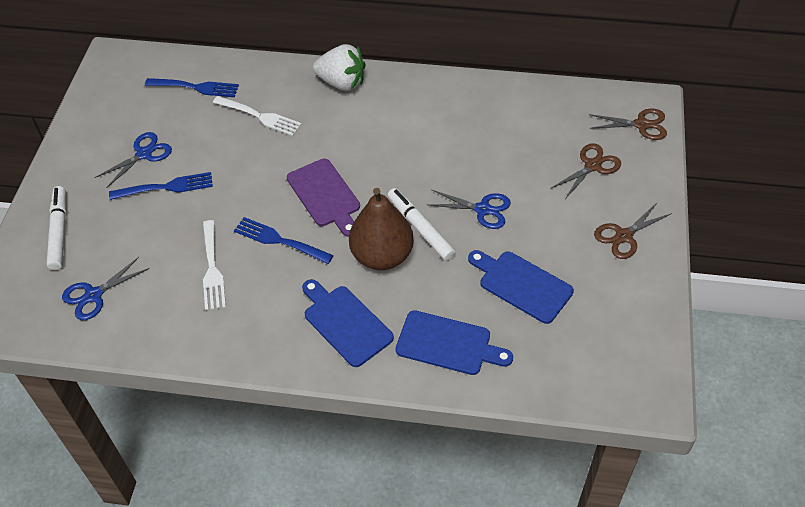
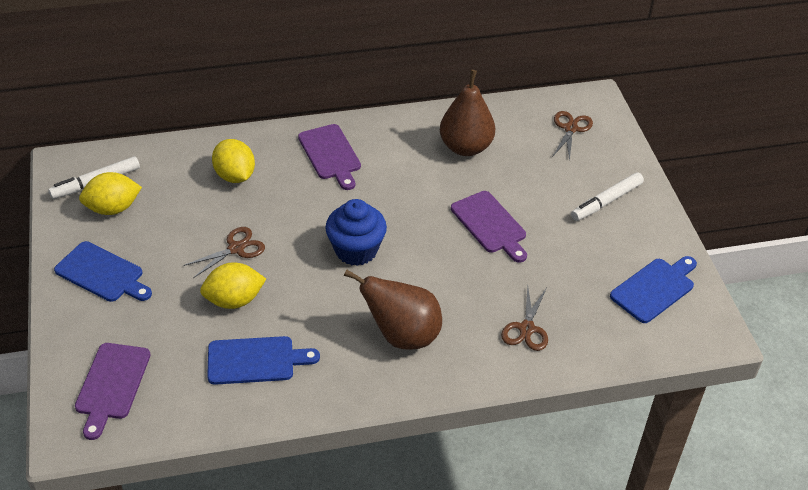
blue cupcake: 0 -> 1
blue fork: 3 -> 0
blue scissors: 3 -> 0
brown pear: 1 -> 2
purple cutting board: 1 -> 3
white fork: 2 -> 0
white strawberry: 1 -> 0
yellow lemon: 0 -> 3

